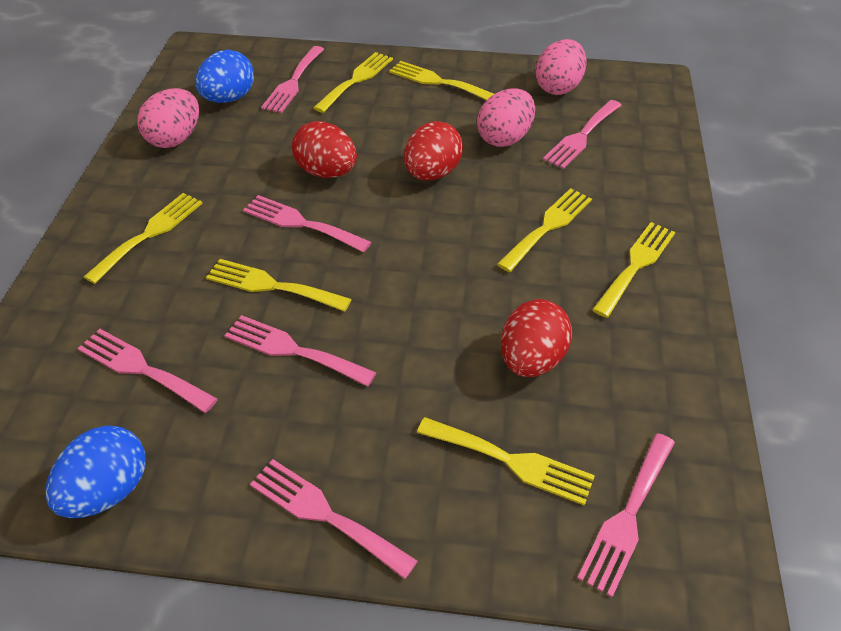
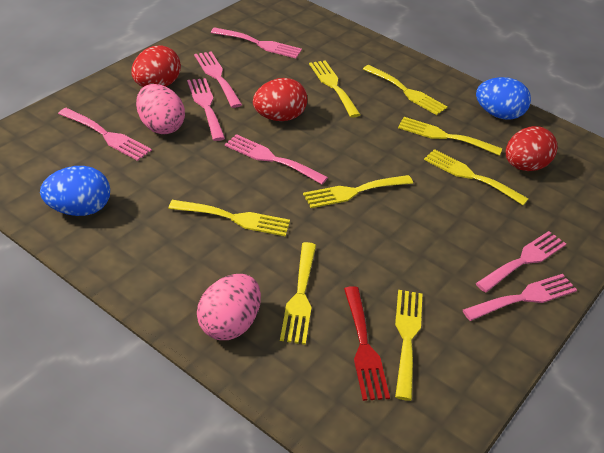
pink egg: 3 -> 2
red fork: 0 -> 1
yellow fork: 7 -> 8

